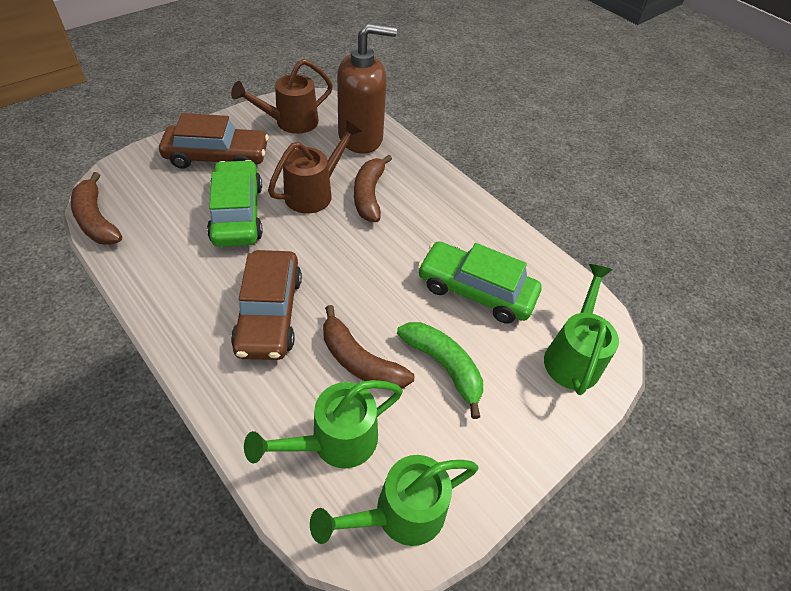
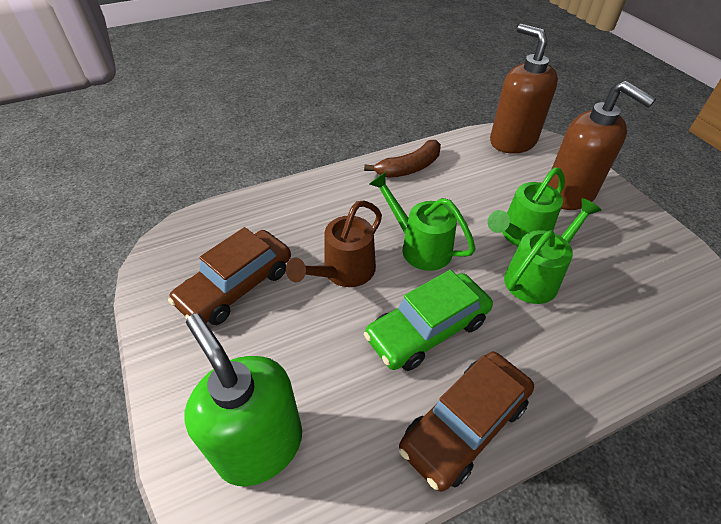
brown banana: 3 -> 1
brown soap dispenser: 1 -> 2
brown watering can: 2 -> 1
green banana: 1 -> 0
green car: 2 -> 1
green soap dispenser: 0 -> 1

